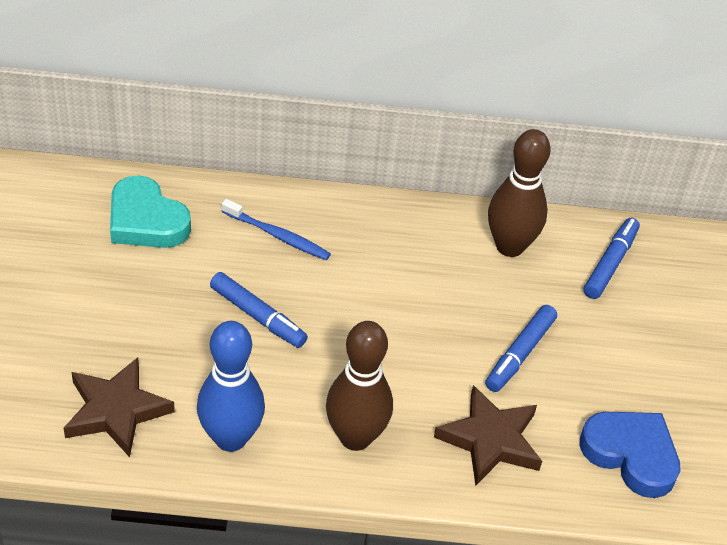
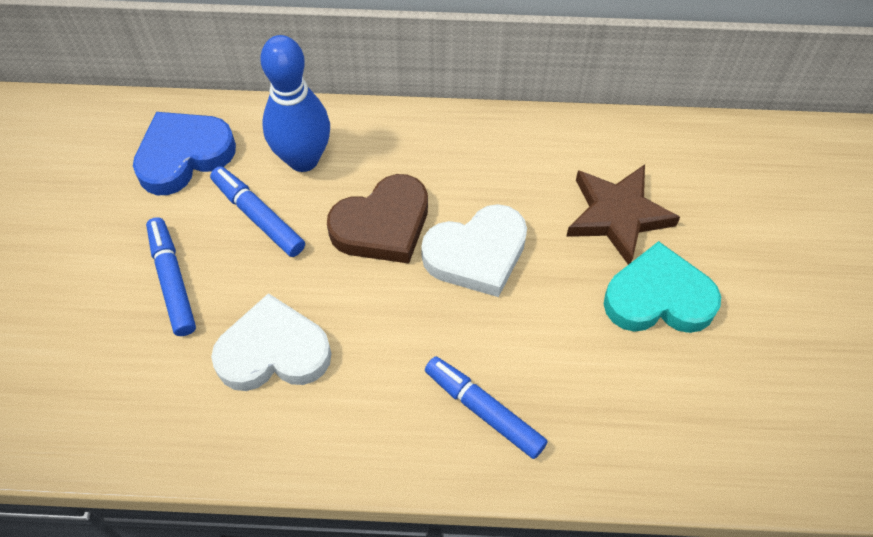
blue toothbrush: 1 -> 0
brown bowling pin: 2 -> 0
brown heart: 0 -> 1
brown star: 2 -> 1
white heart: 0 -> 2

